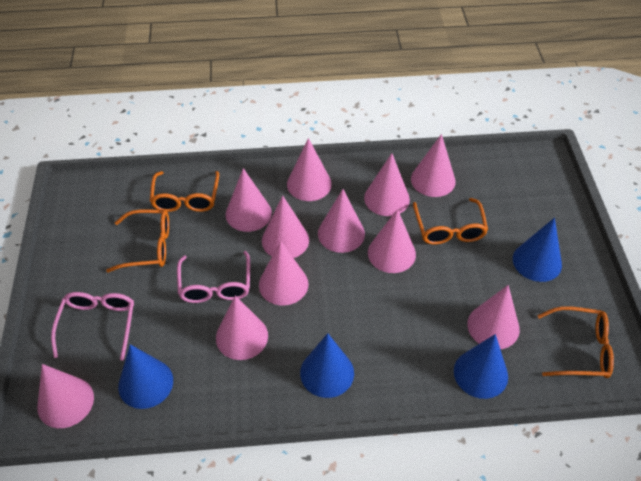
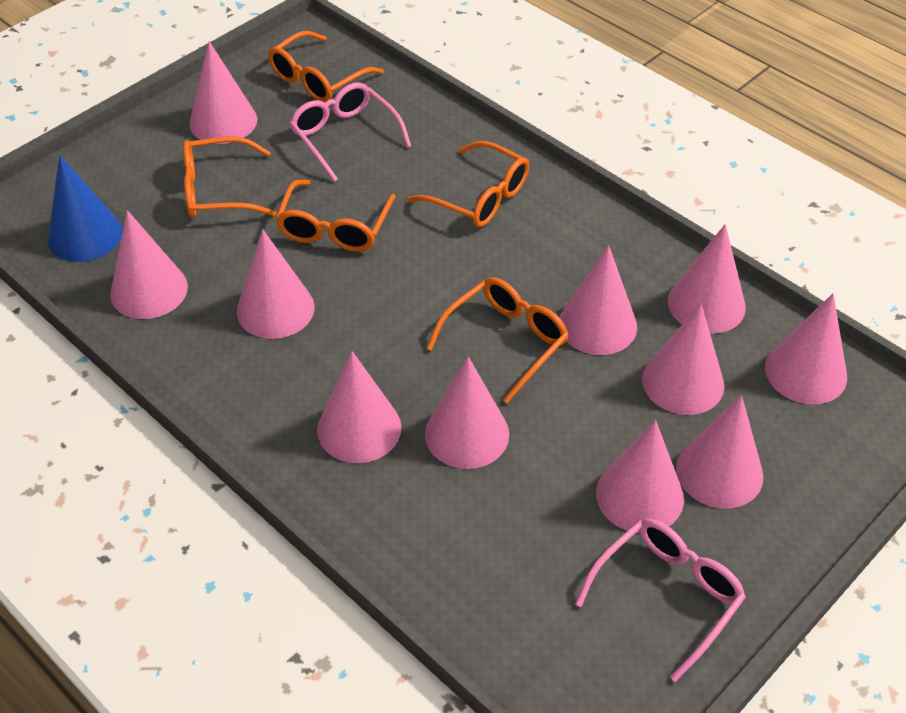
blue cone: 4 -> 1
orange glasses: 4 -> 5

